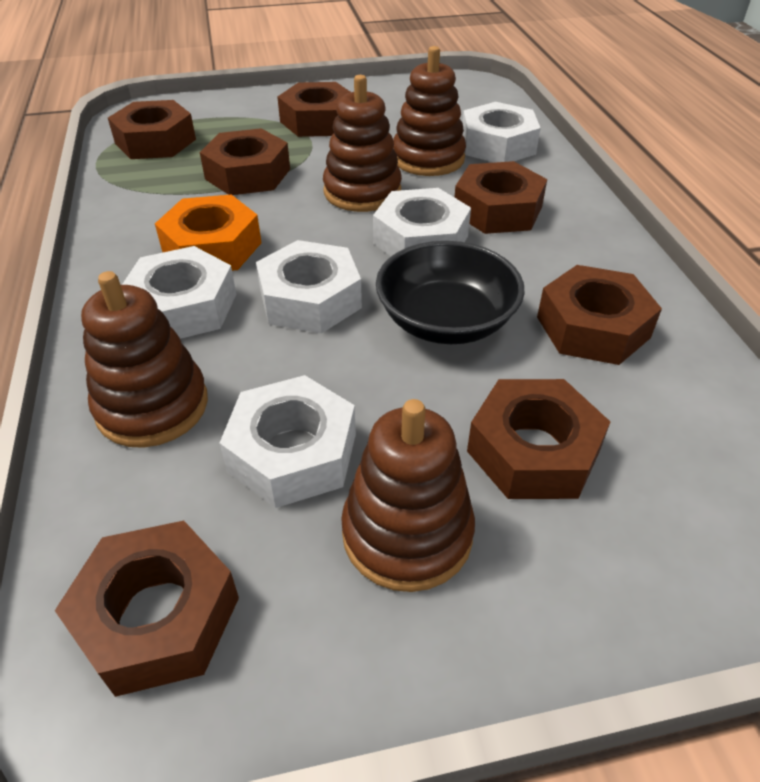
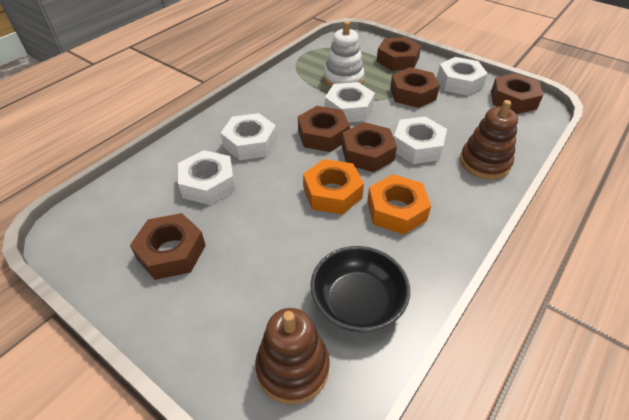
brown nut: 7 -> 6
brown stacking toy: 4 -> 2
orange nut: 1 -> 2
white stacking toy: 0 -> 1

